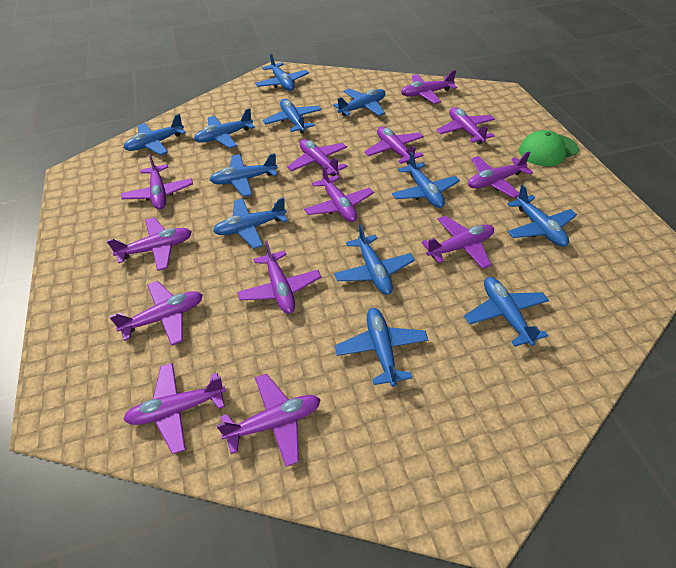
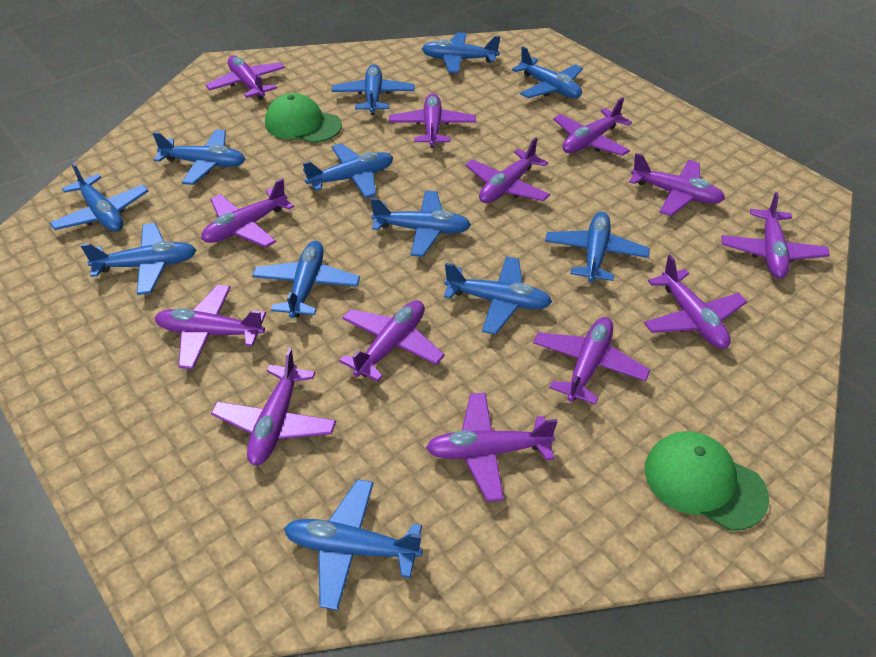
green cap: 1 -> 2

